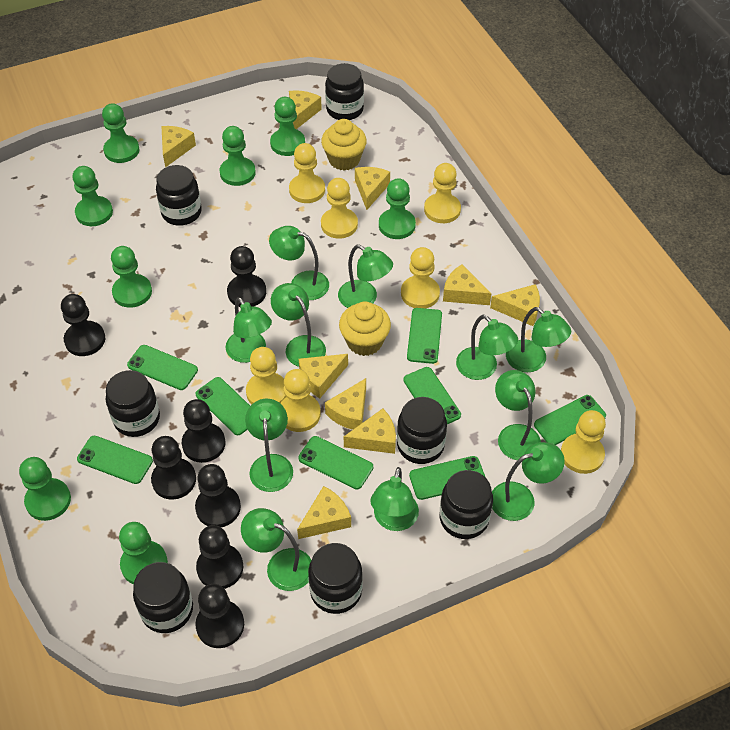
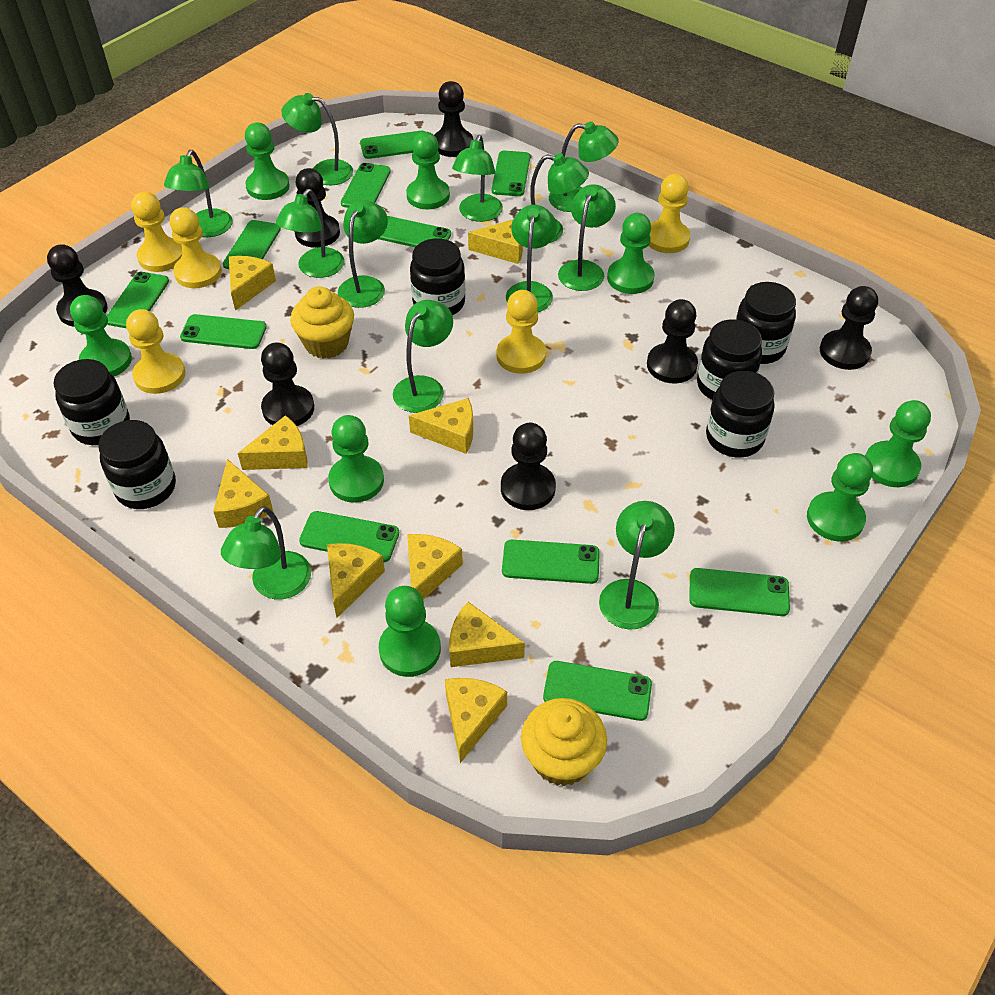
black jar: 7 -> 6
green lamp: 11 -> 12
green phone: 8 -> 11
yellow pawn: 7 -> 5

